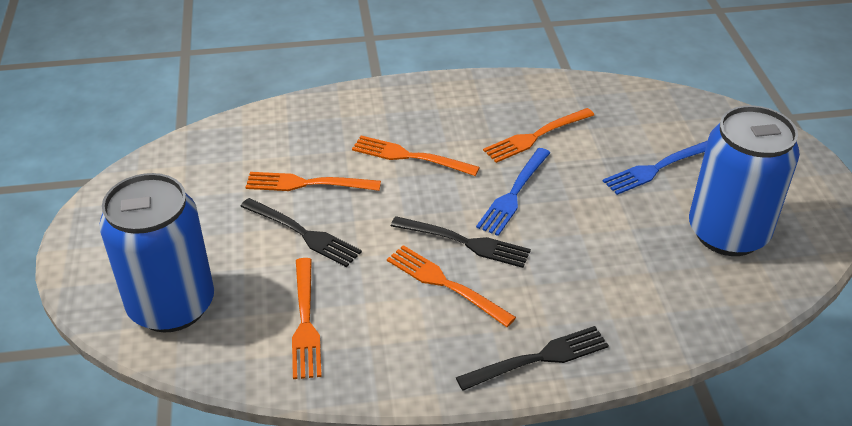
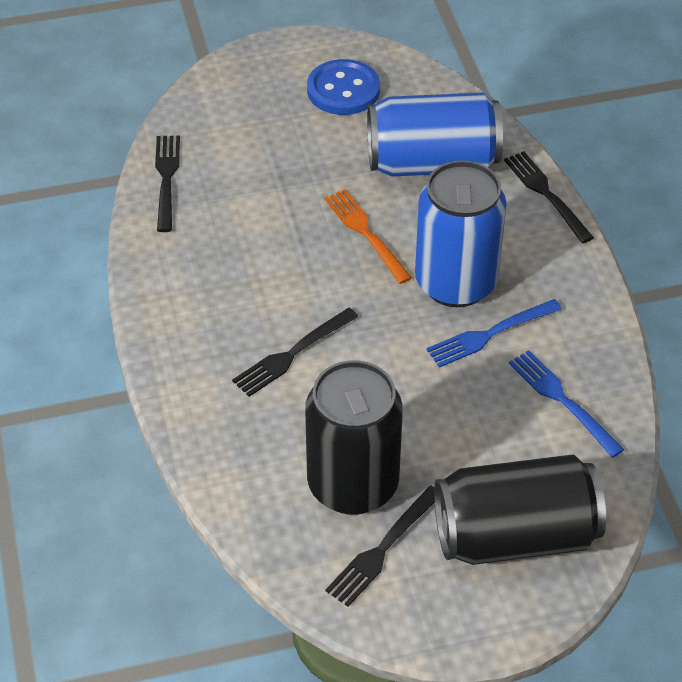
black can: 0 -> 2
black fork: 3 -> 4
blue button: 0 -> 1
orange fork: 5 -> 1

